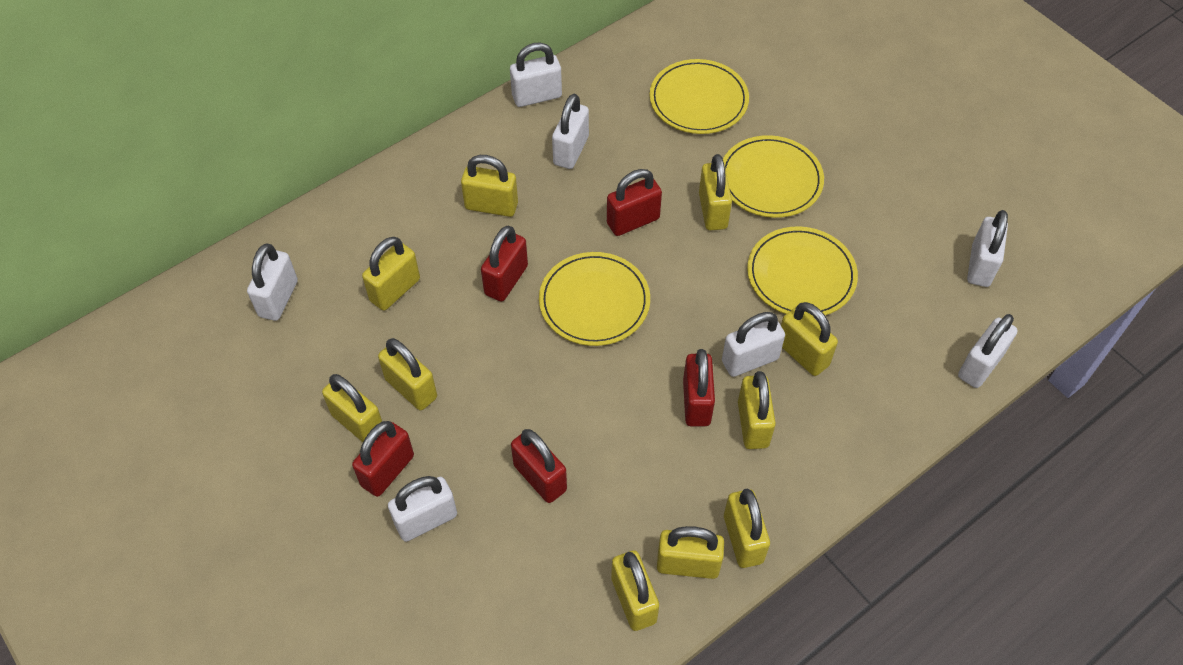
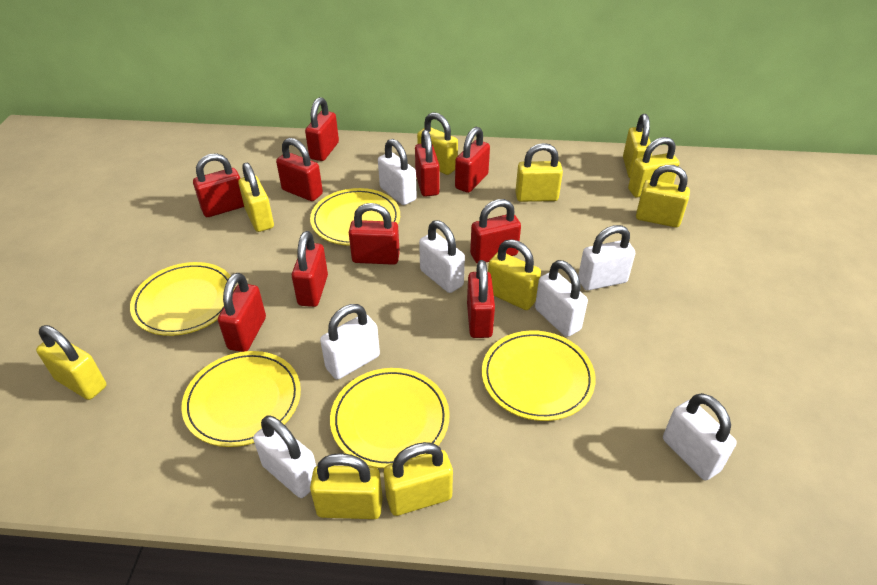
red padlock: 5 -> 10
yellow plate: 4 -> 5

